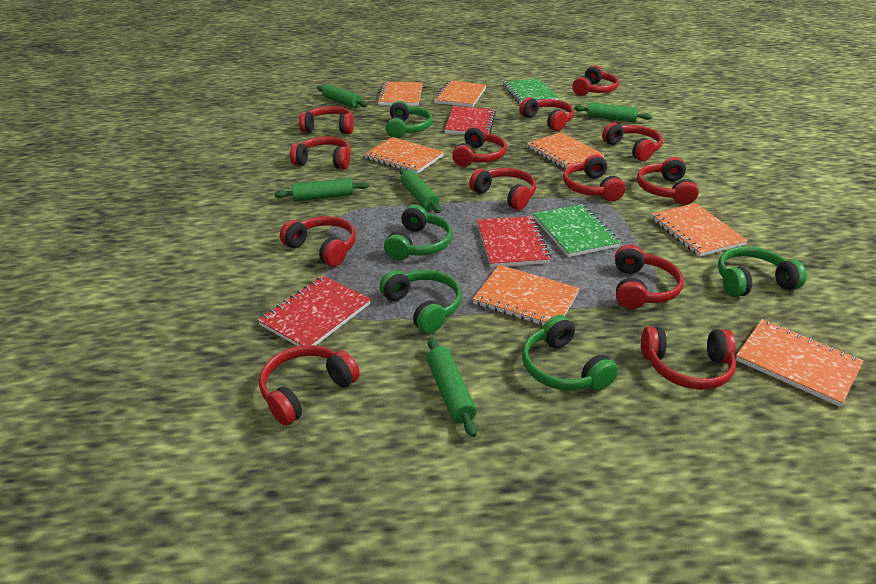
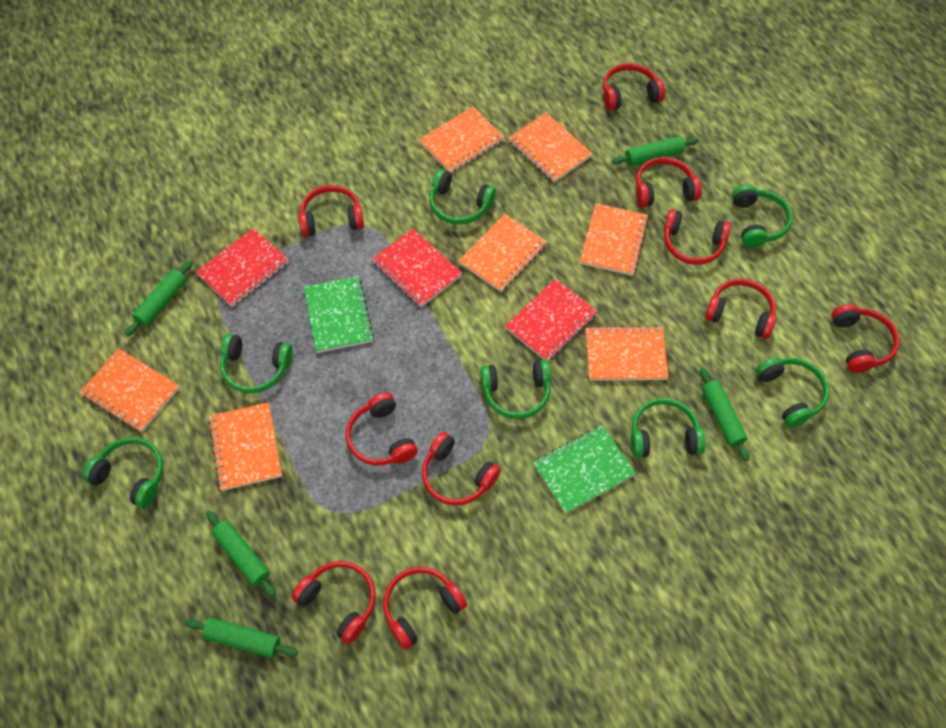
green headphones: 5 -> 7
red headphones: 13 -> 10

